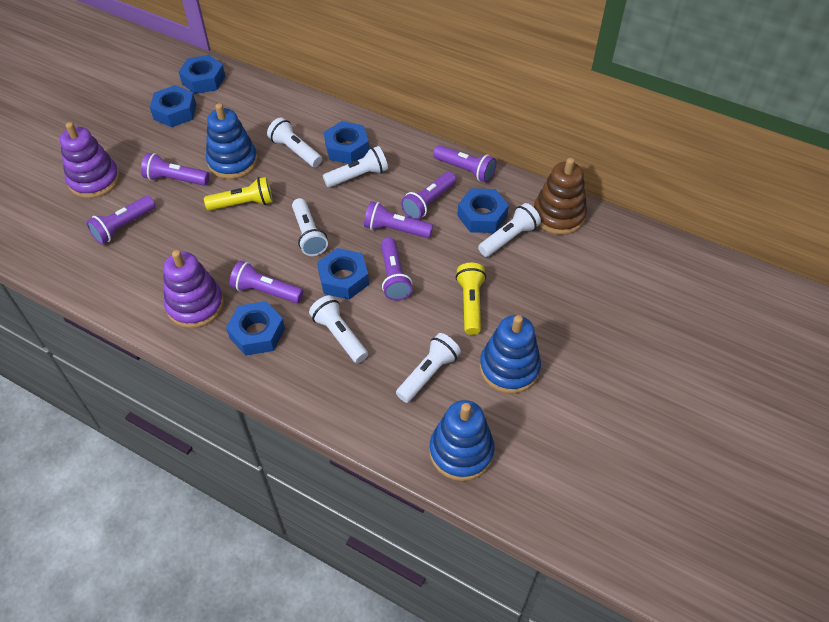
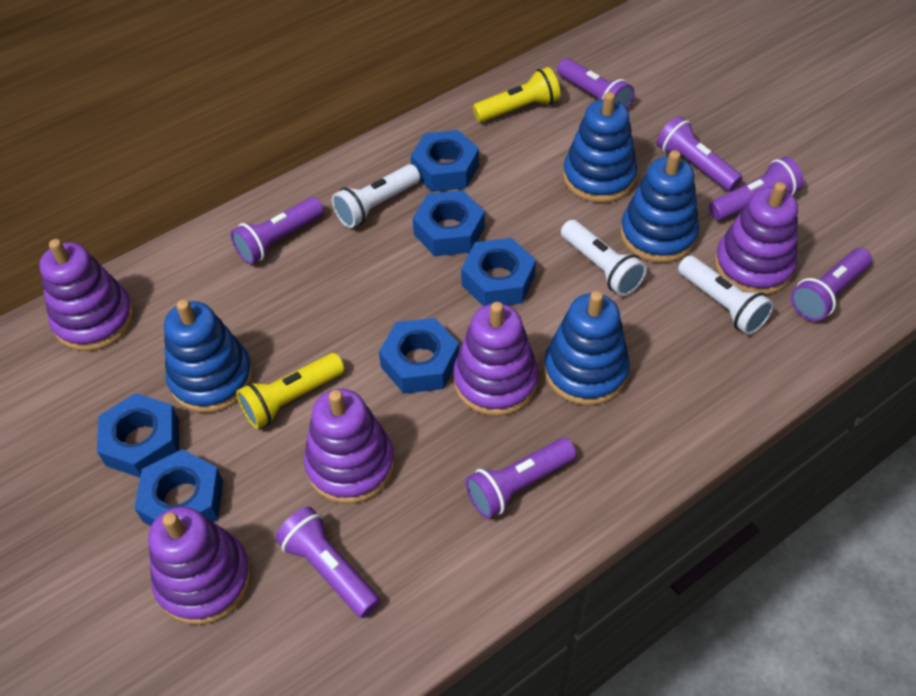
blue stacking toy: 3 -> 4
brown stacking toy: 1 -> 0
purple stacking toy: 2 -> 5
white flashlight: 6 -> 3

